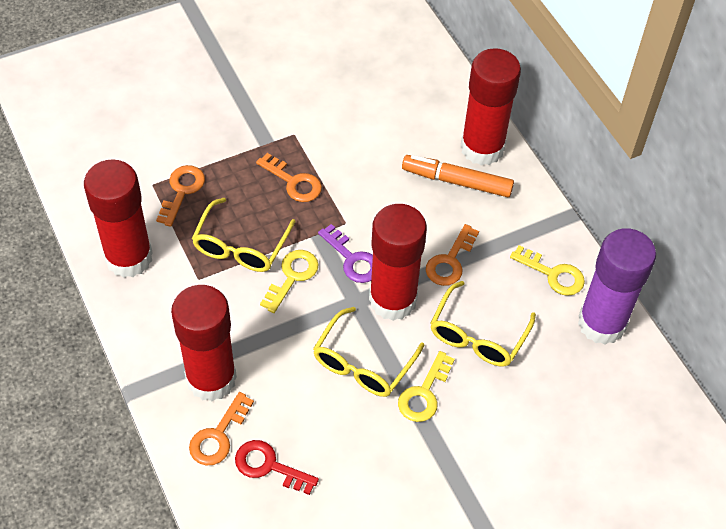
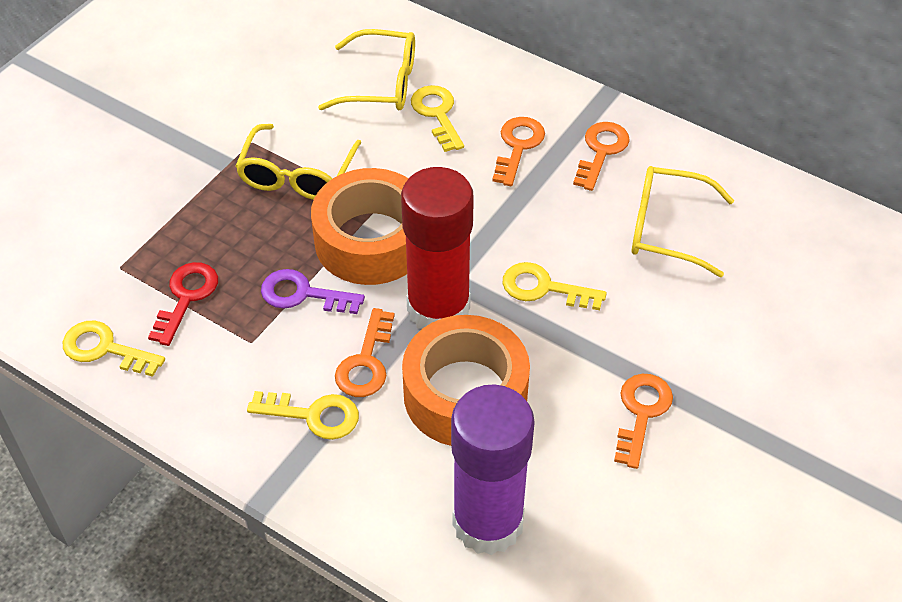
orange marker: 1 -> 0
orange tape: 0 -> 2
red glue stick: 4 -> 1
yellow key: 3 -> 4

